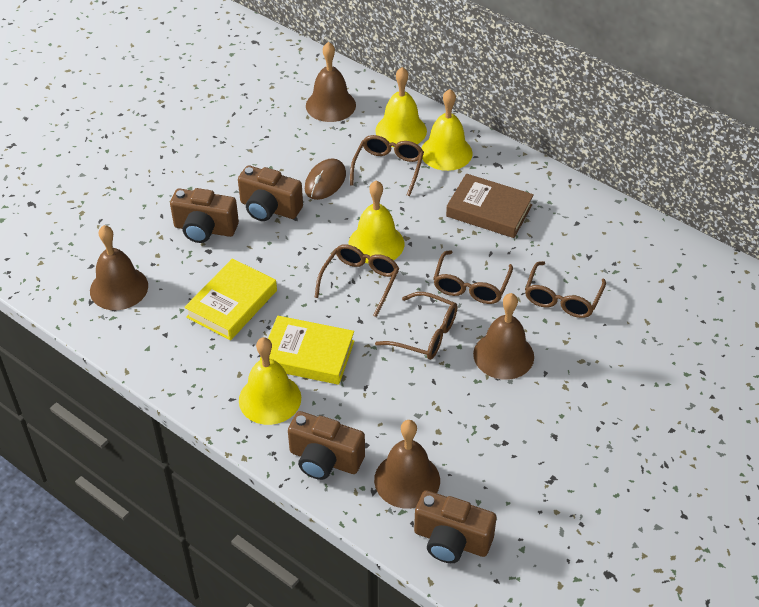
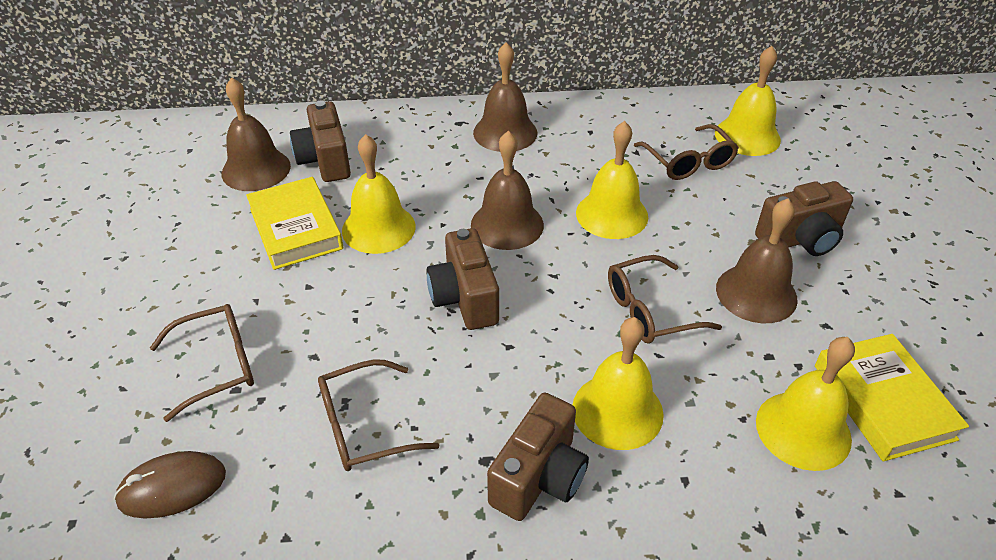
brown book: 1 -> 0
brown glasses: 5 -> 4
yellow bell: 4 -> 5

